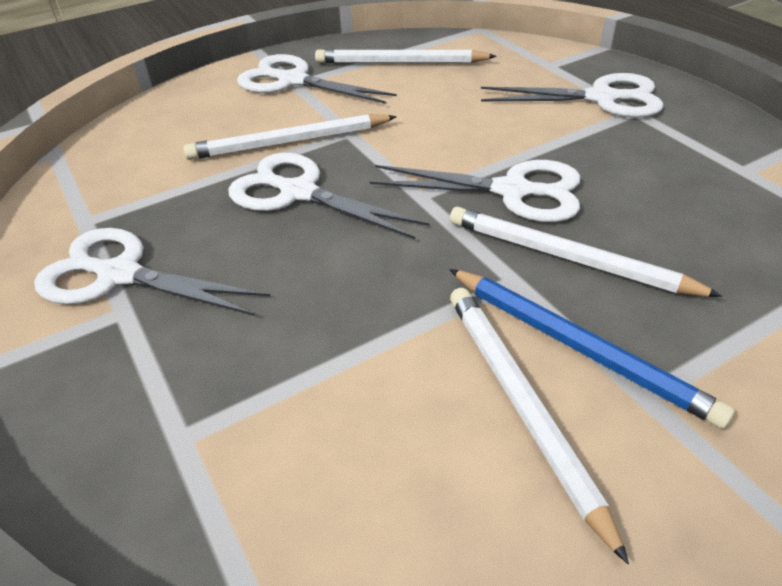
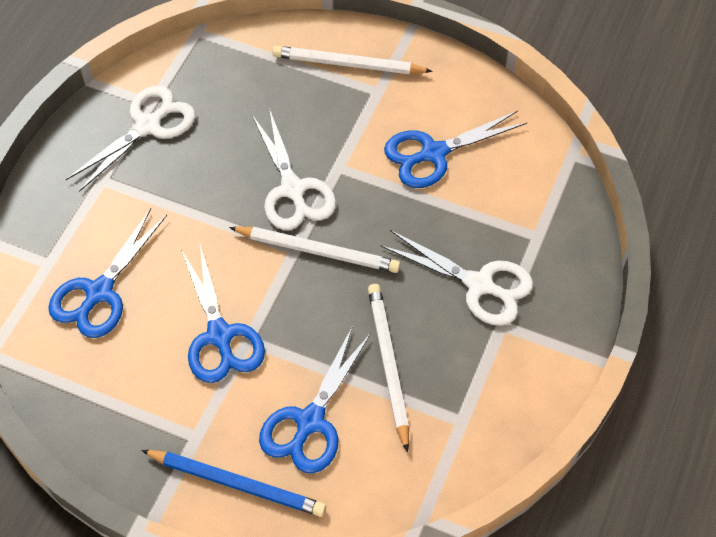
blue scissors: 0 -> 4
white pencil: 4 -> 3
white scissors: 5 -> 3

